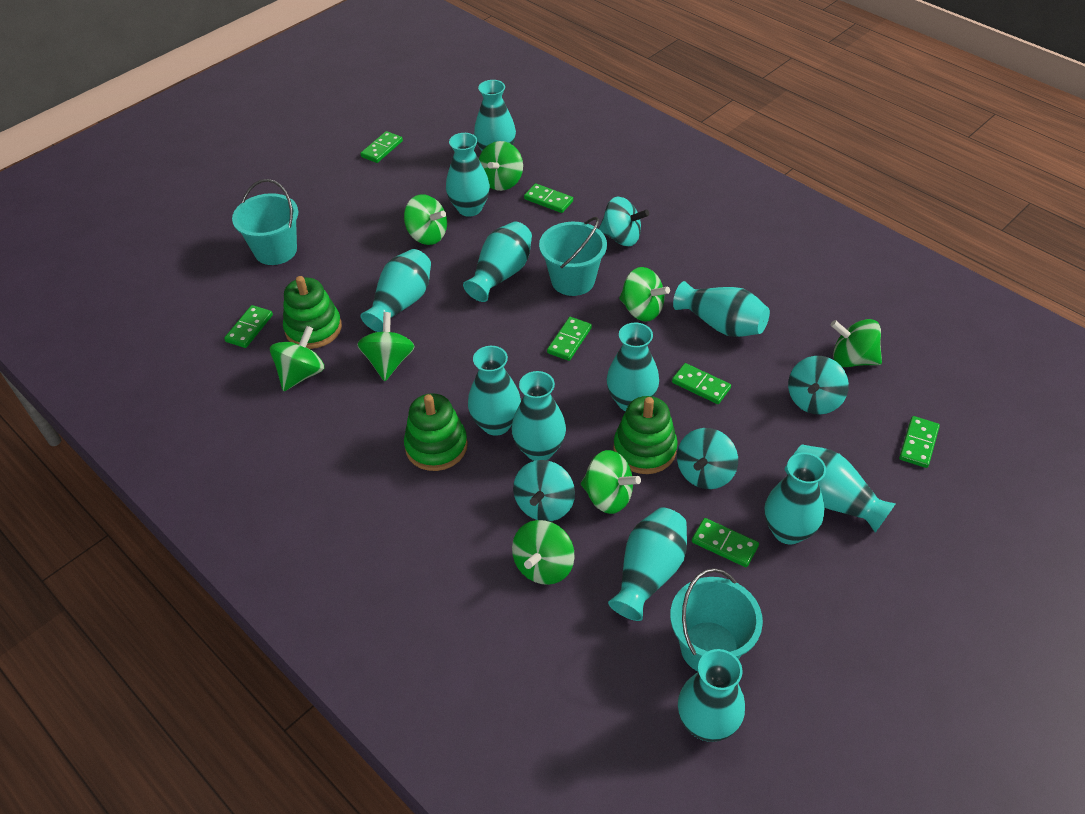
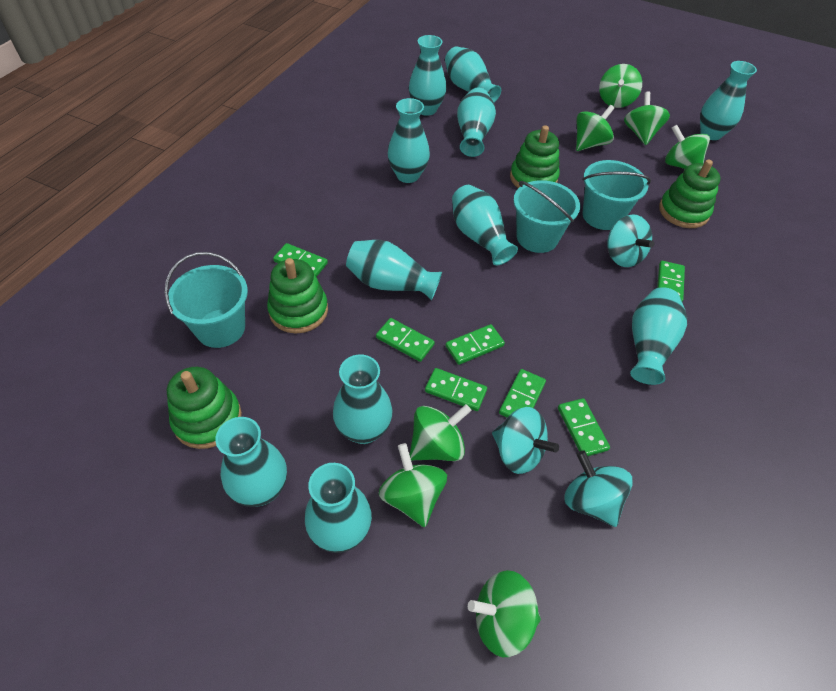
green spinning top: 8 -> 7
green stacking toy: 3 -> 4
turquoise spinning top: 4 -> 3
turquoise vase: 12 -> 11

